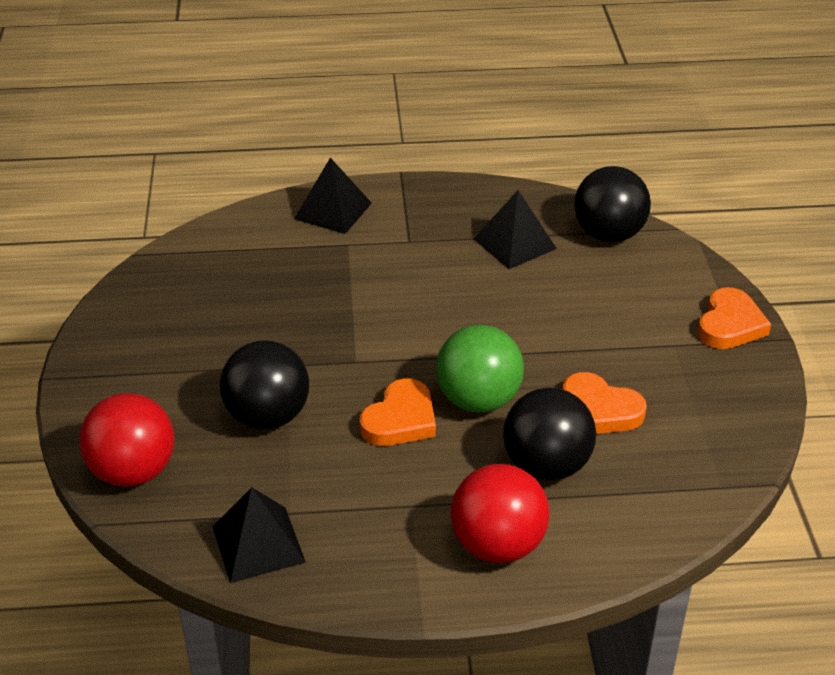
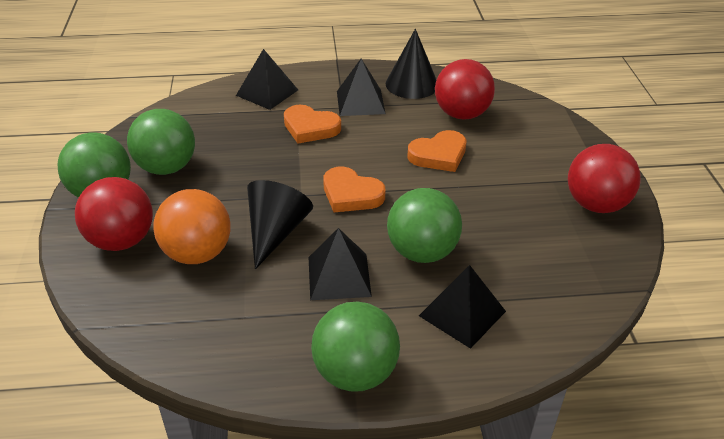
black ball: 3 -> 0
black cone: 0 -> 2
black pyramid: 3 -> 4
green ball: 1 -> 4
orange ball: 0 -> 1
red ball: 2 -> 3

